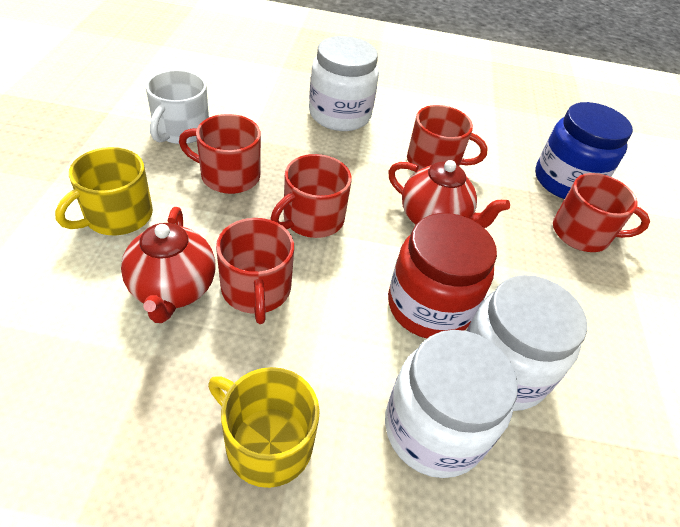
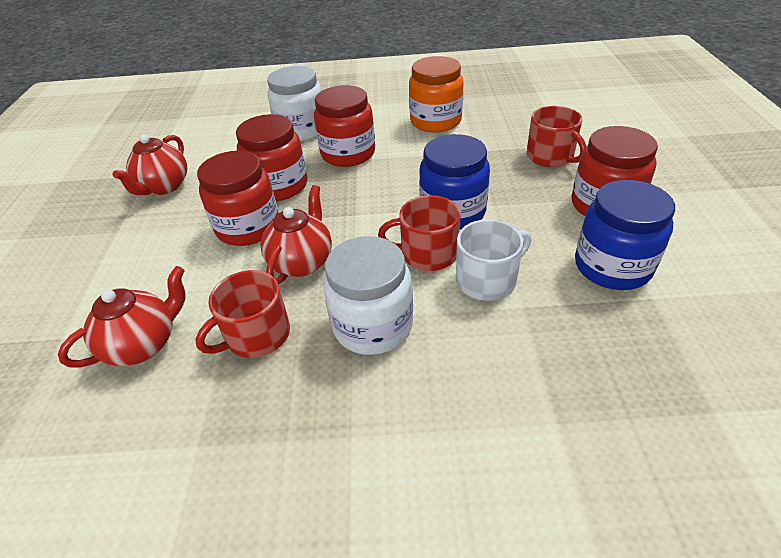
blue jar: 1 -> 2
orange jar: 0 -> 1
red jar: 1 -> 4
red mug: 5 -> 3
red teapot: 2 -> 3
white jar: 3 -> 2
yellow mug: 2 -> 0

